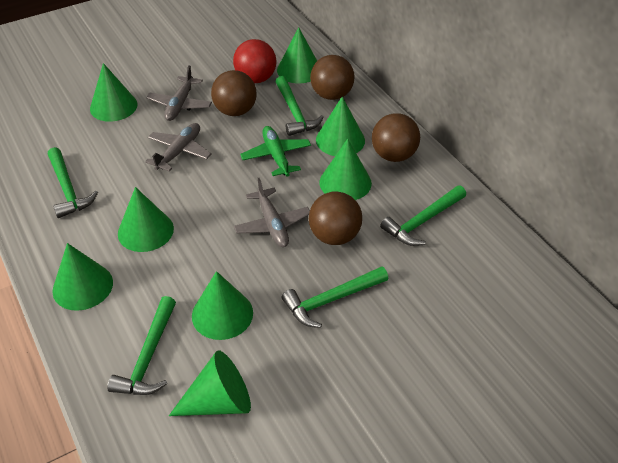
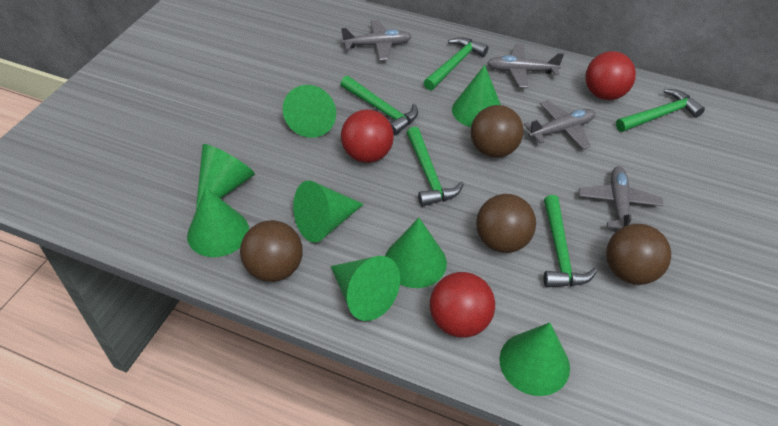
green plane: 1 -> 0
grey plane: 3 -> 4
red ball: 1 -> 3

